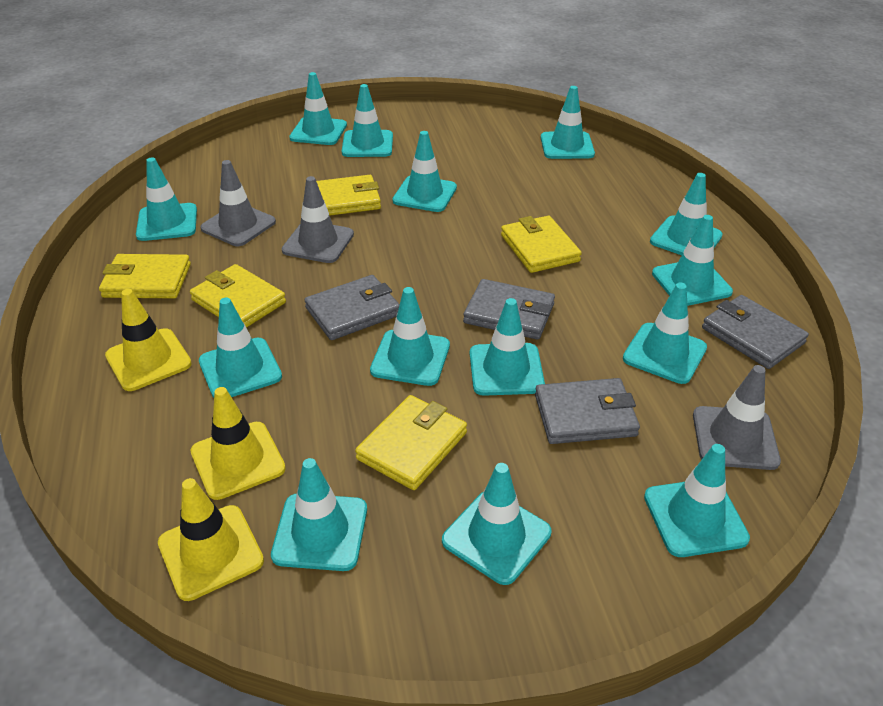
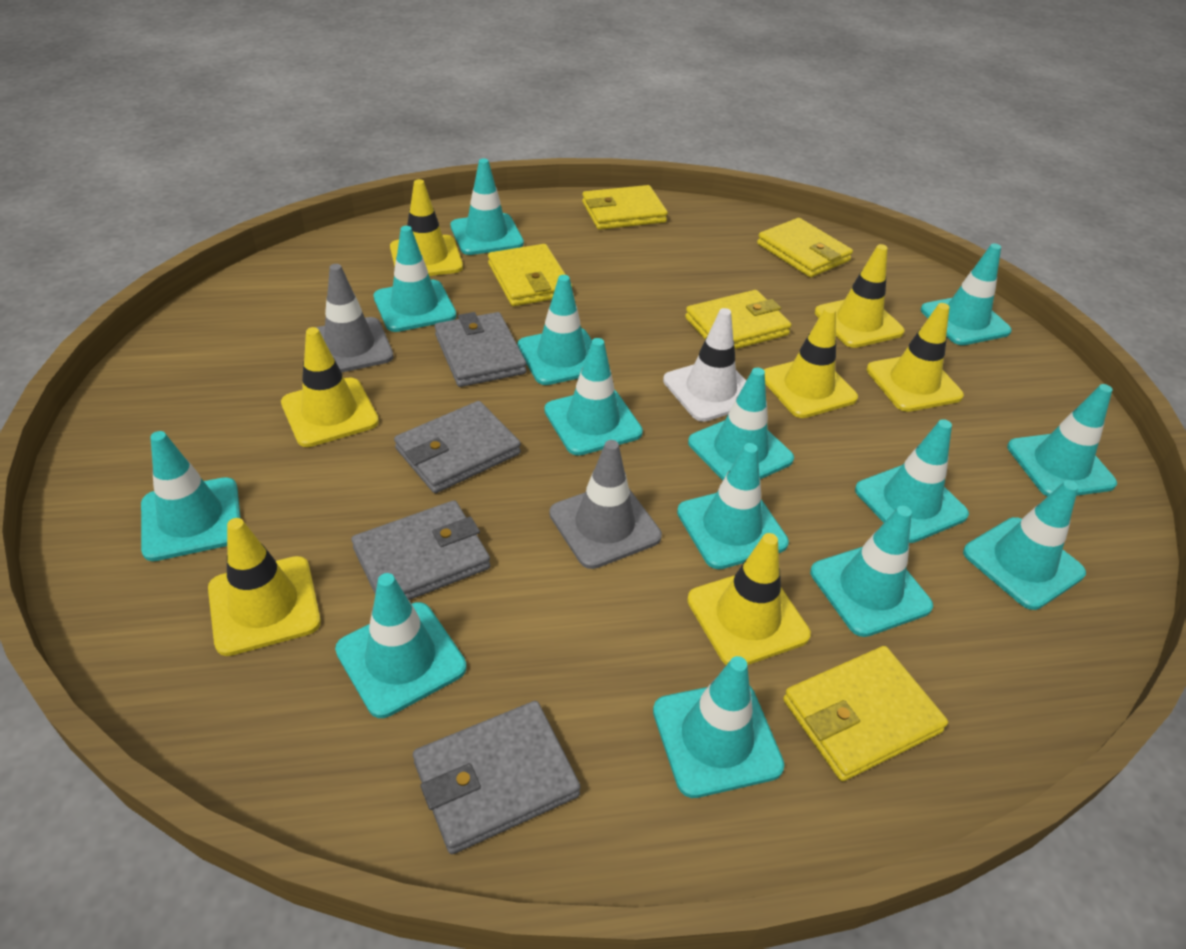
grey traffic cone: 3 -> 2
white traffic cone: 0 -> 1
yellow traffic cone: 3 -> 7

